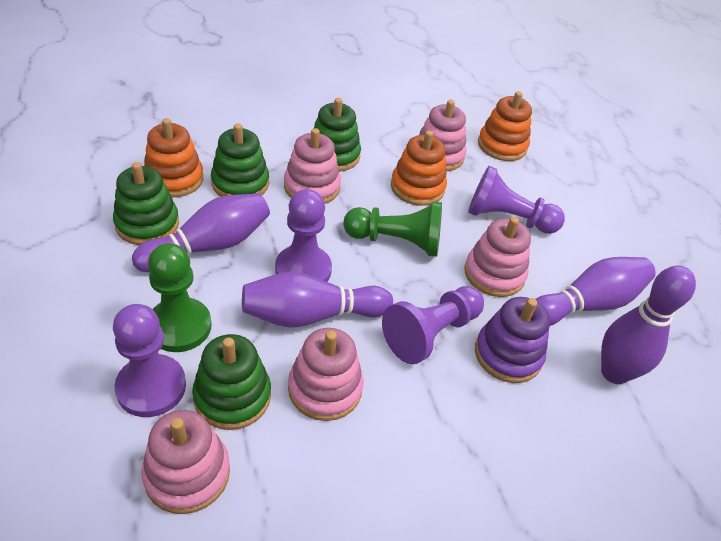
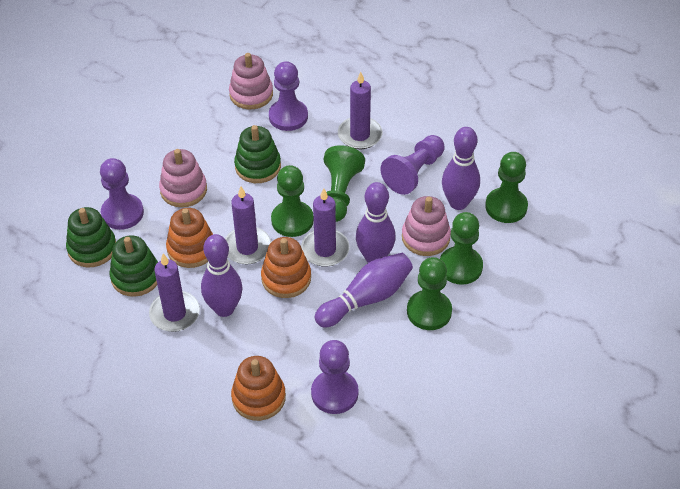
green pawn: 2 -> 5
green stacking toy: 4 -> 3
pink stacking toy: 5 -> 3
purple candle: 0 -> 4
purple stacking toy: 1 -> 0

